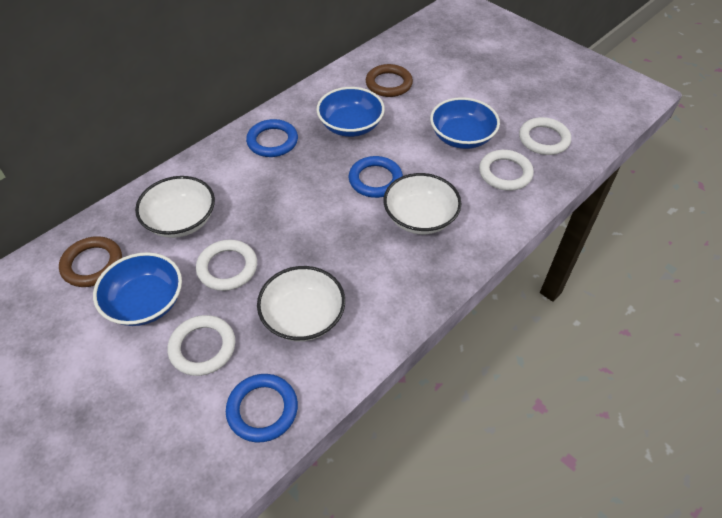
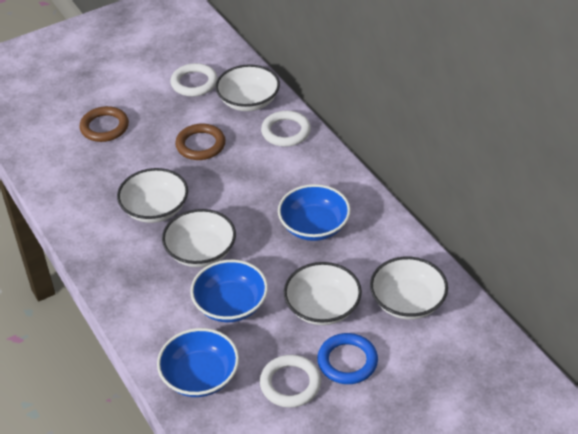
blue ring: 3 -> 1
white bowl: 3 -> 5
white ring: 4 -> 3

